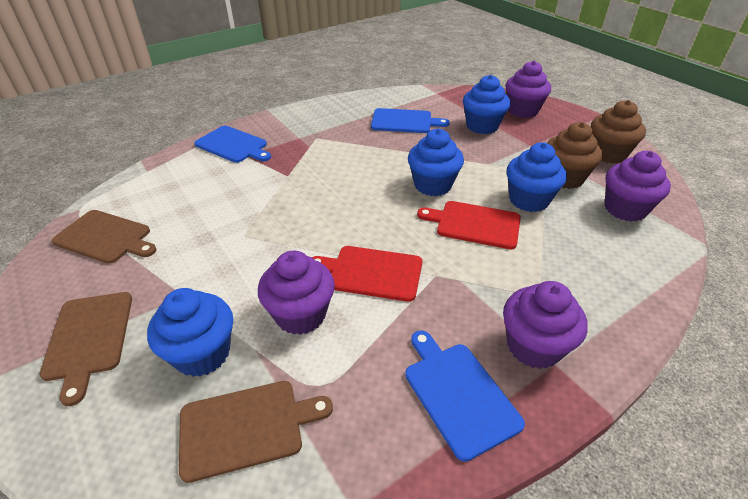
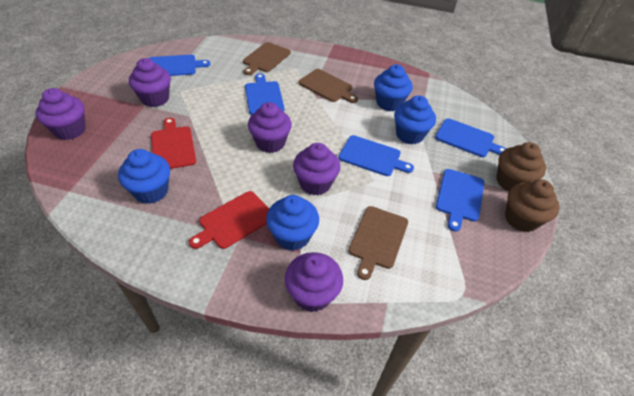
blue cutting board: 3 -> 5
purple cupcake: 4 -> 5

